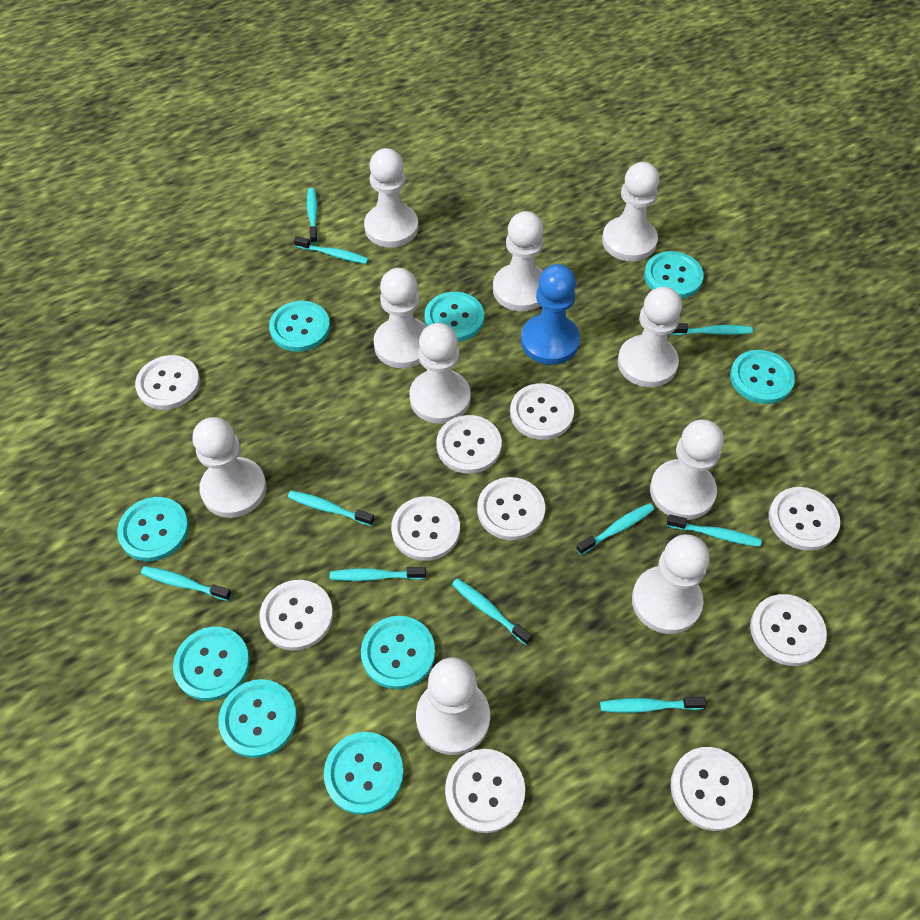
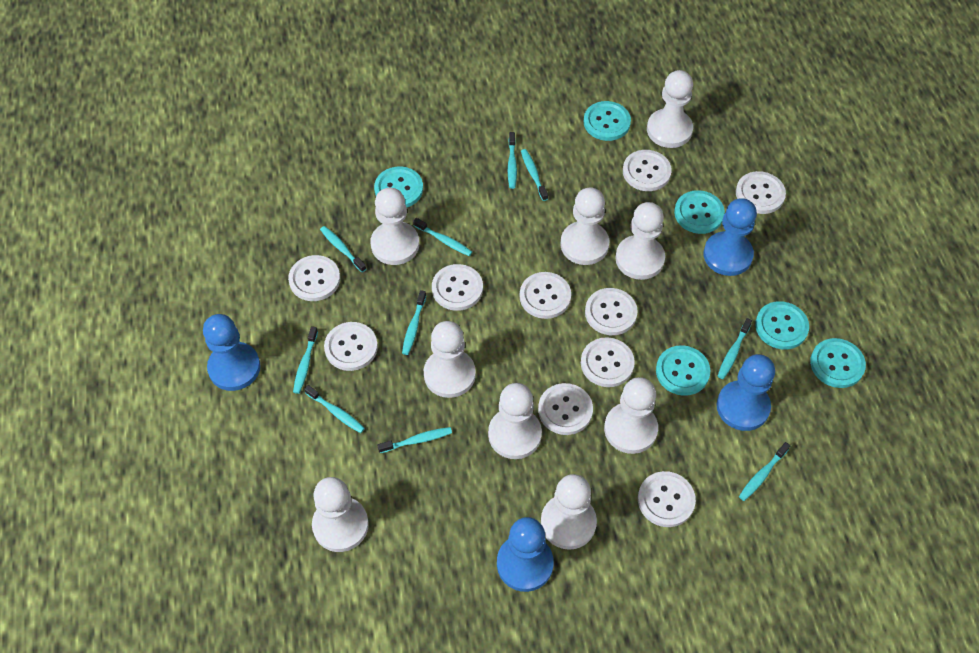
blue pawn: 1 -> 4
turquoise button: 9 -> 6
white pawn: 10 -> 9

